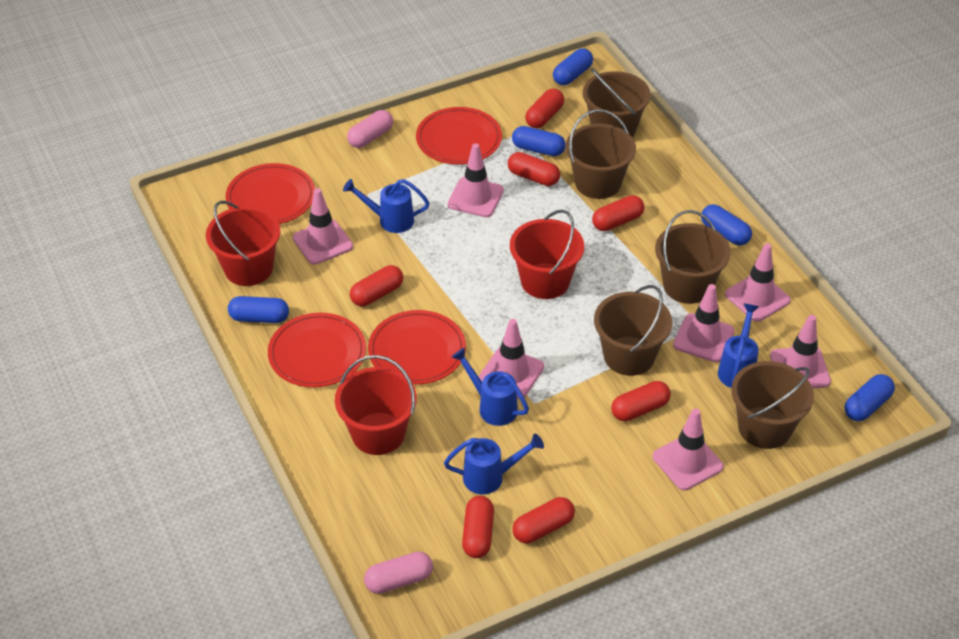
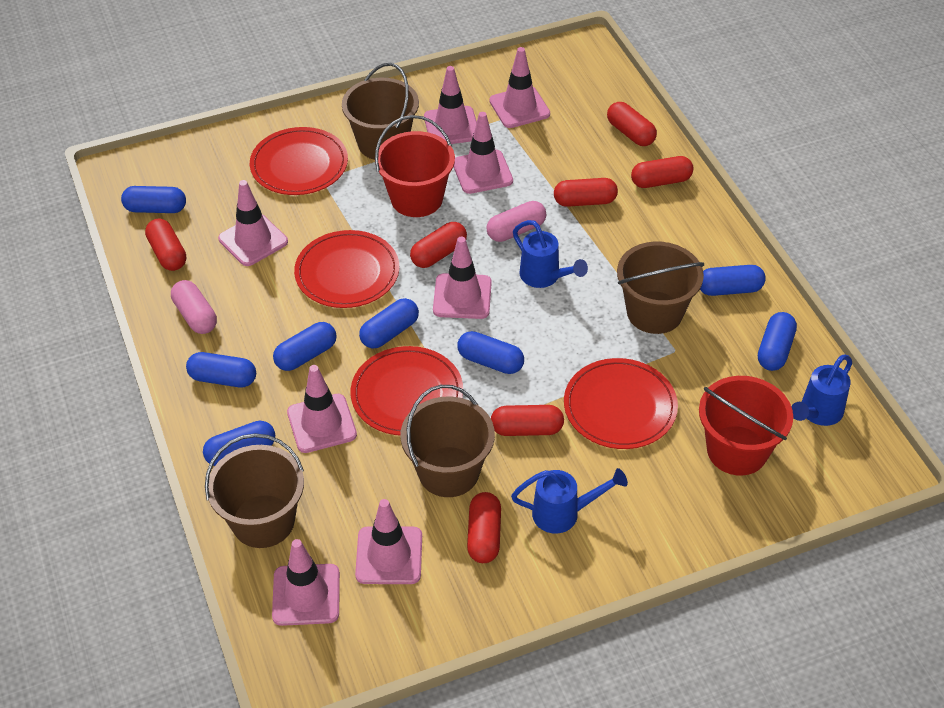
blue capsule: 5 -> 8
blue watering can: 4 -> 3
brown bucket: 5 -> 4
pink traffic cone: 7 -> 8
red bucket: 3 -> 2

